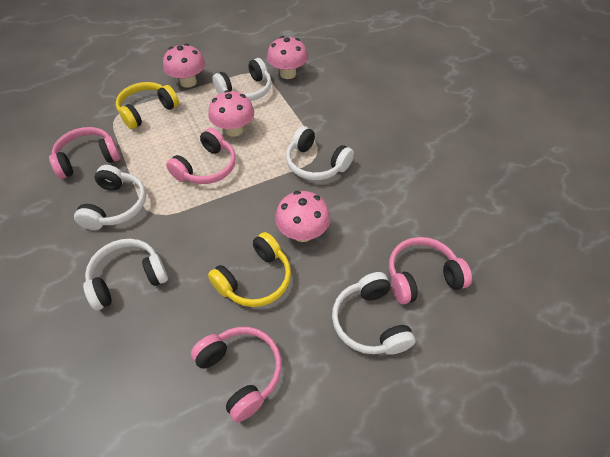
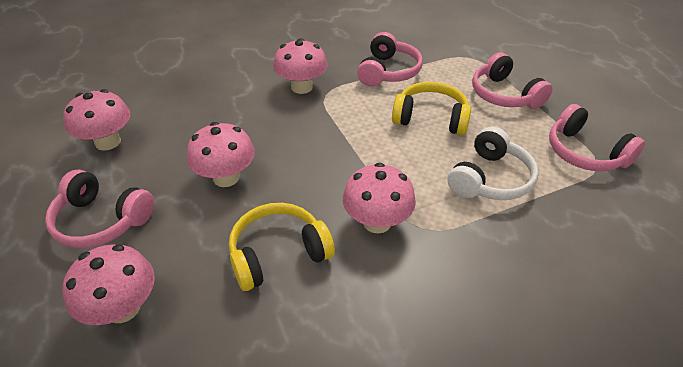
pink mushroom: 4 -> 5
white headphones: 5 -> 1

